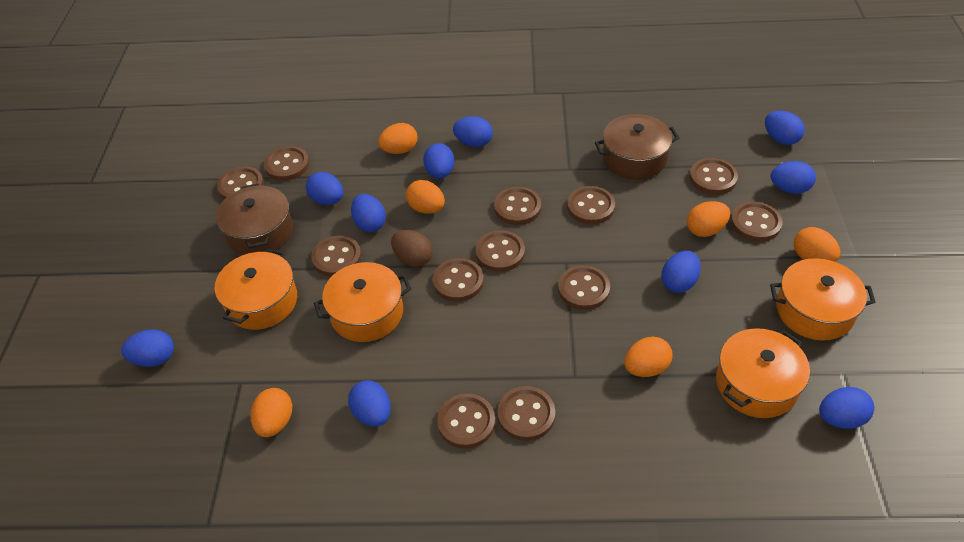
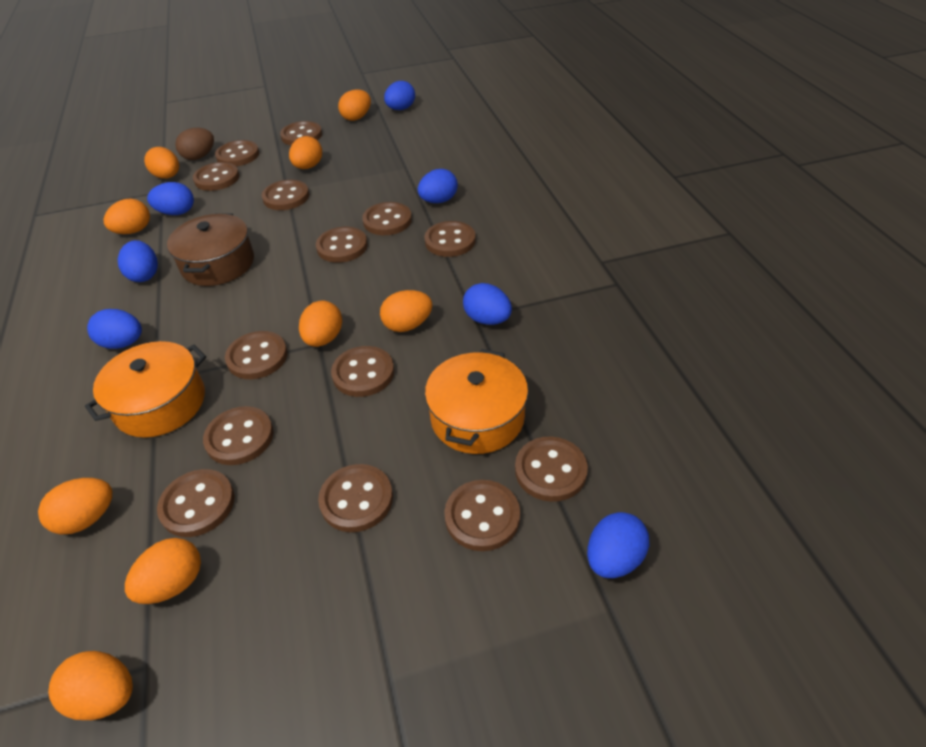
blue egg: 10 -> 7
brown button: 12 -> 14
brown pot: 2 -> 1
orange egg: 6 -> 9
orange pot: 4 -> 2

